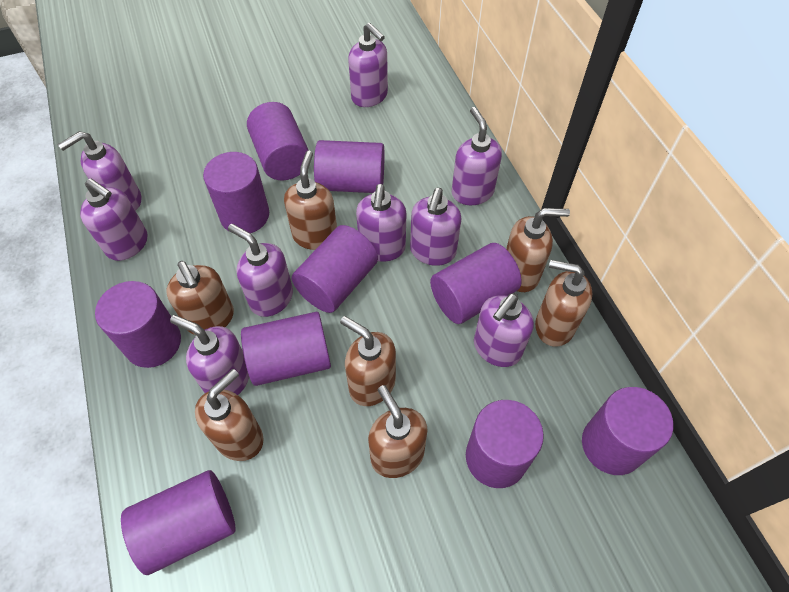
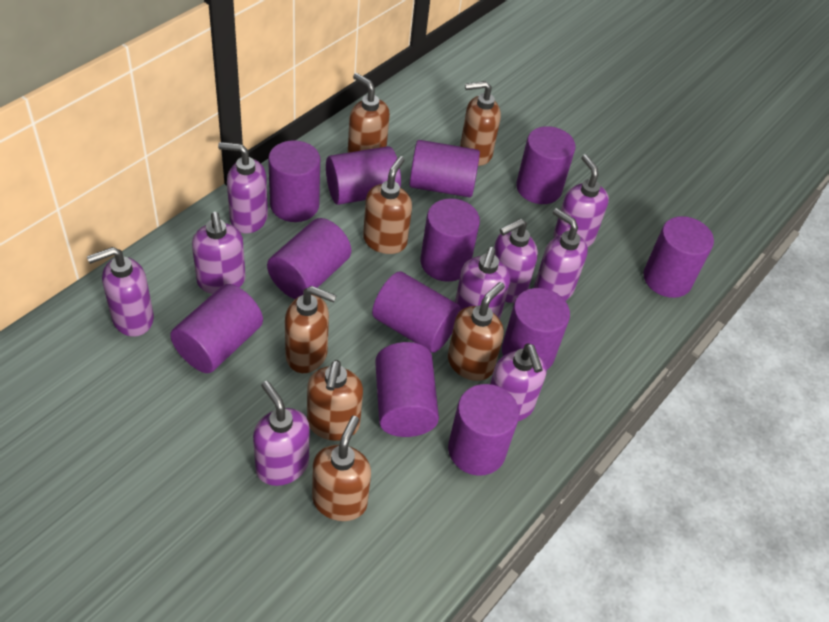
purple cylinder: 10 -> 12

